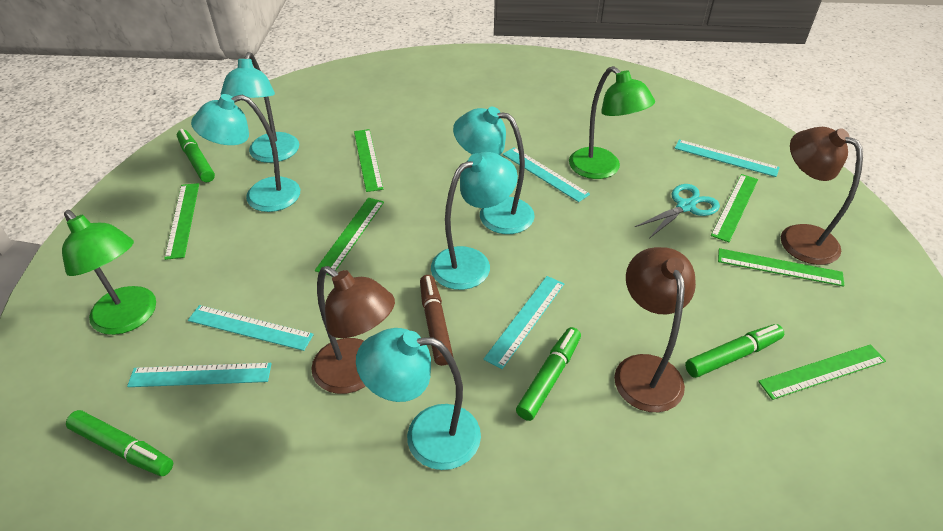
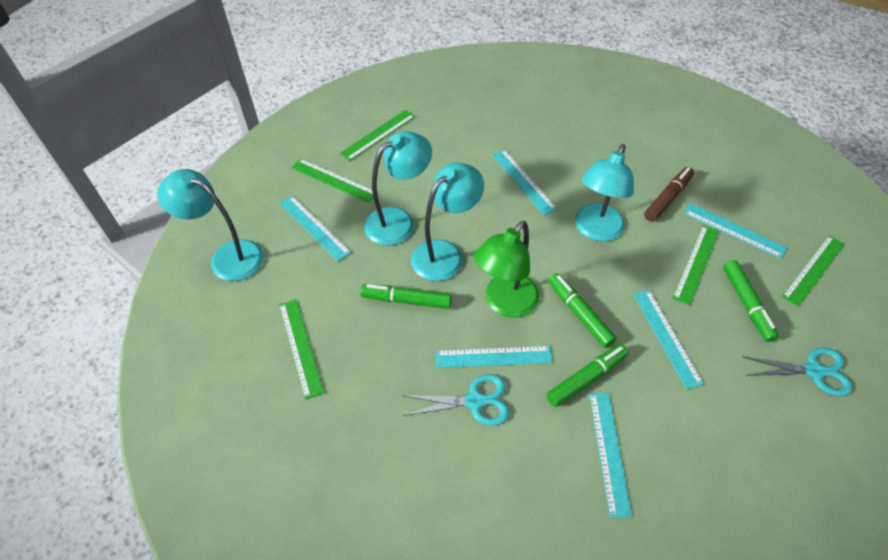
brown lamp: 3 -> 0
green lamp: 2 -> 1
green ruler: 6 -> 5
turquoise lamp: 5 -> 4
turquoise ruler: 5 -> 6
turquoise scissors: 1 -> 2

